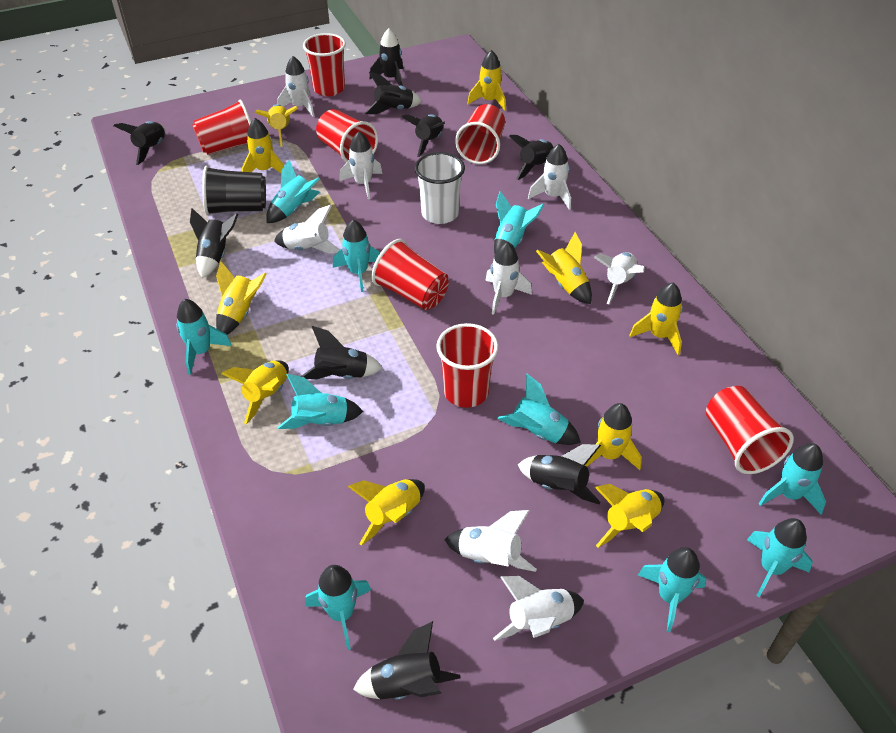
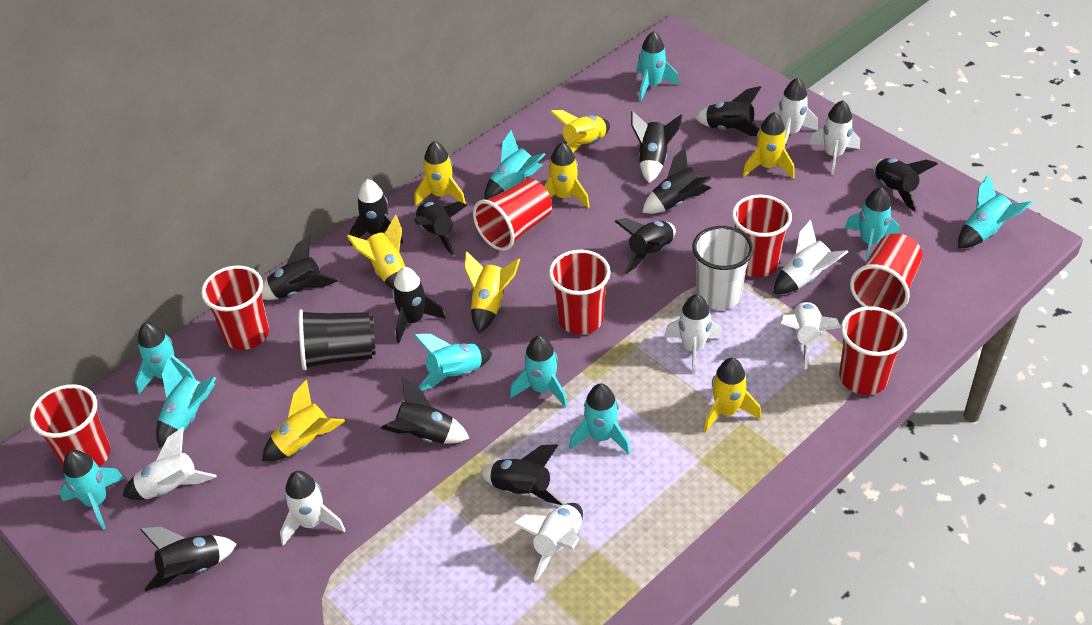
black rocket: 9 -> 12
yellow rocket: 10 -> 8

